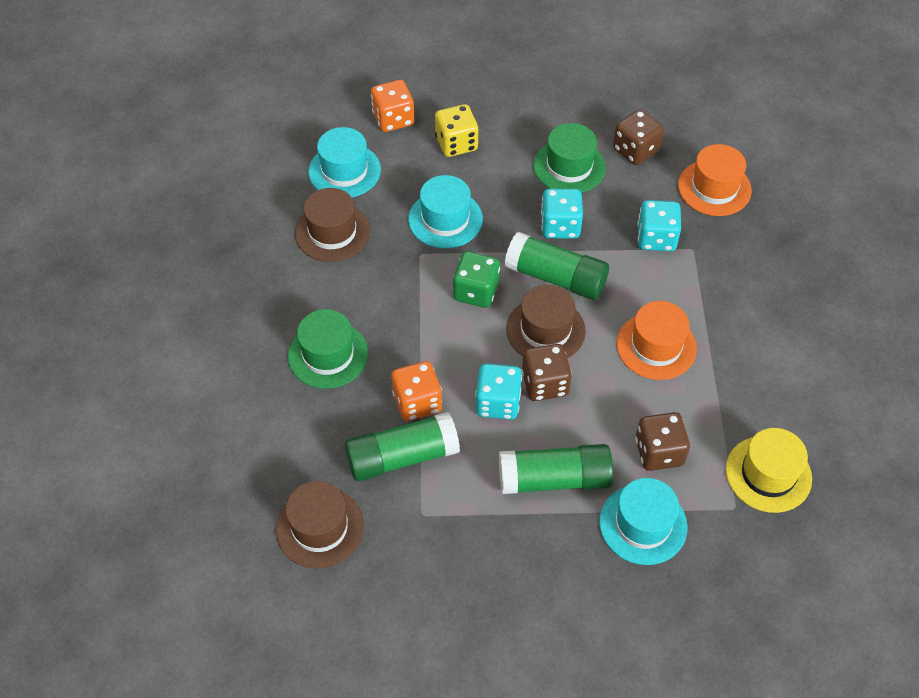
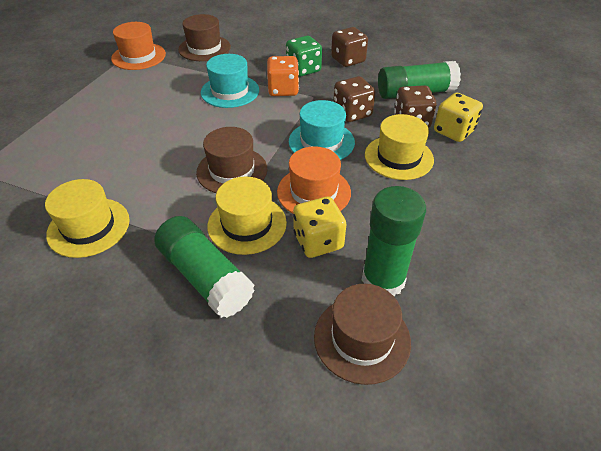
green hat: 2 -> 0
orange dice: 2 -> 1
turquoise dice: 3 -> 0
turquoise hat: 3 -> 2
yellow dice: 1 -> 2
yellow hat: 1 -> 3

